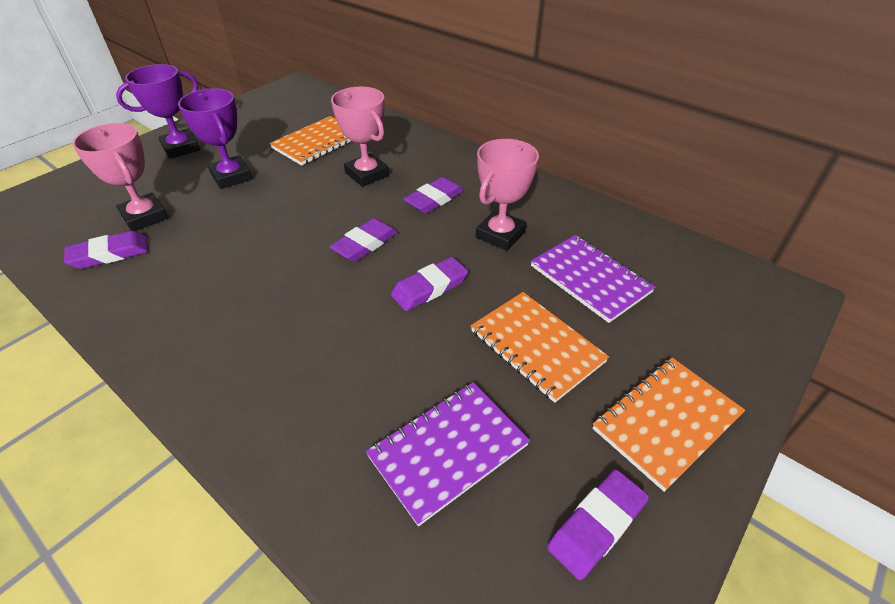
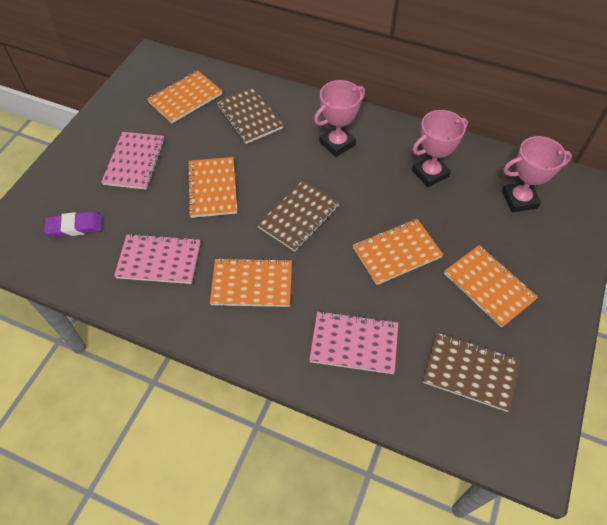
brown notebook: 0 -> 3
orange notebook: 3 -> 5
pink notebook: 0 -> 3
purple eraser: 5 -> 1
purple notebook: 2 -> 0
purple trophy: 2 -> 0

